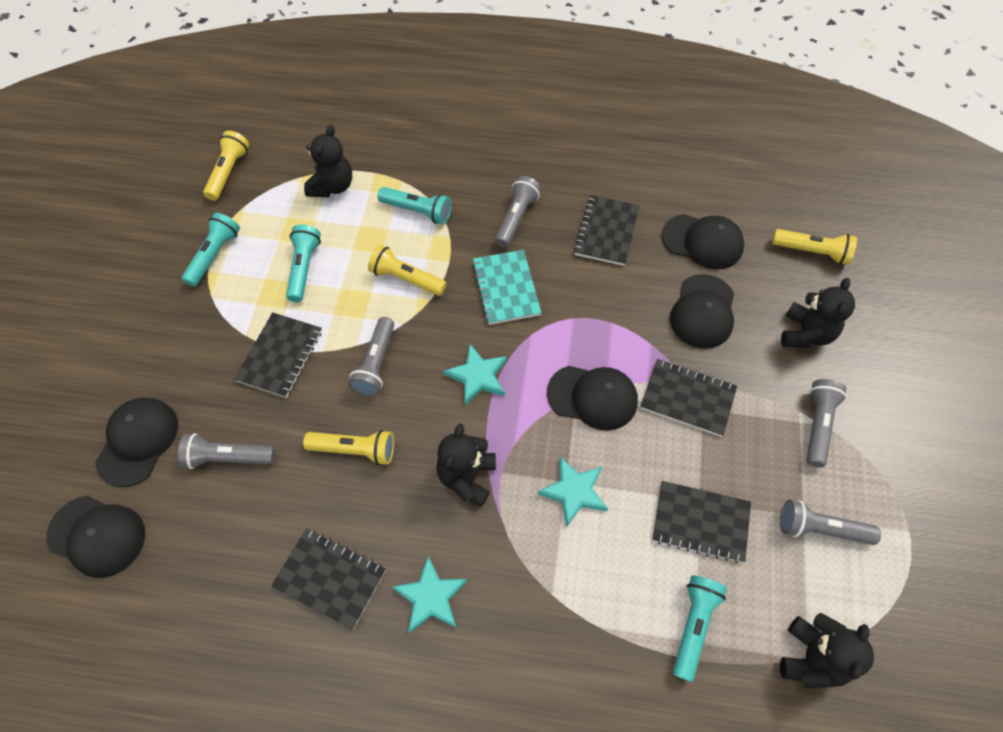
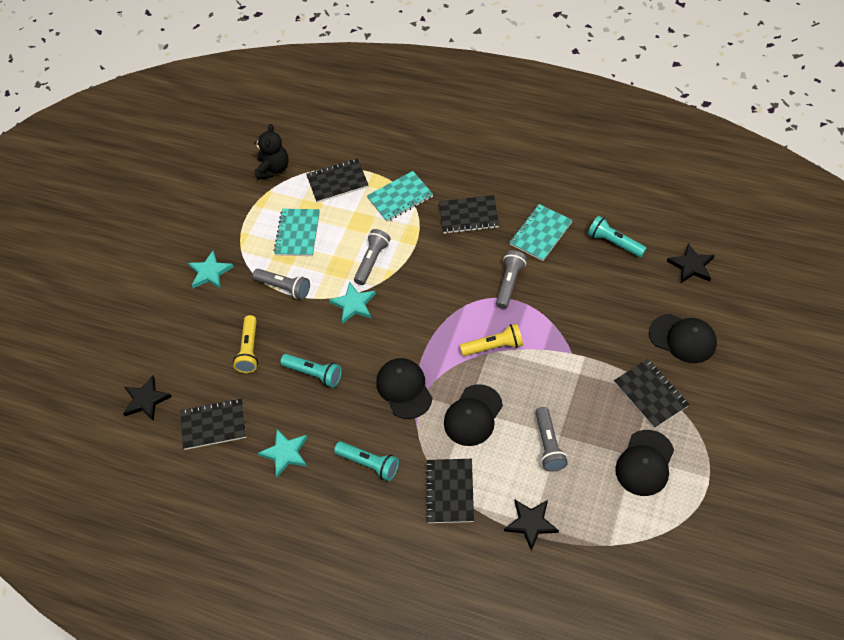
black cap: 5 -> 4
black star: 0 -> 3
black teddy bear: 4 -> 1
grey flashlight: 5 -> 4
turquoise flashlight: 4 -> 3
turquoise notebook: 1 -> 3
yellow flashlight: 4 -> 2

